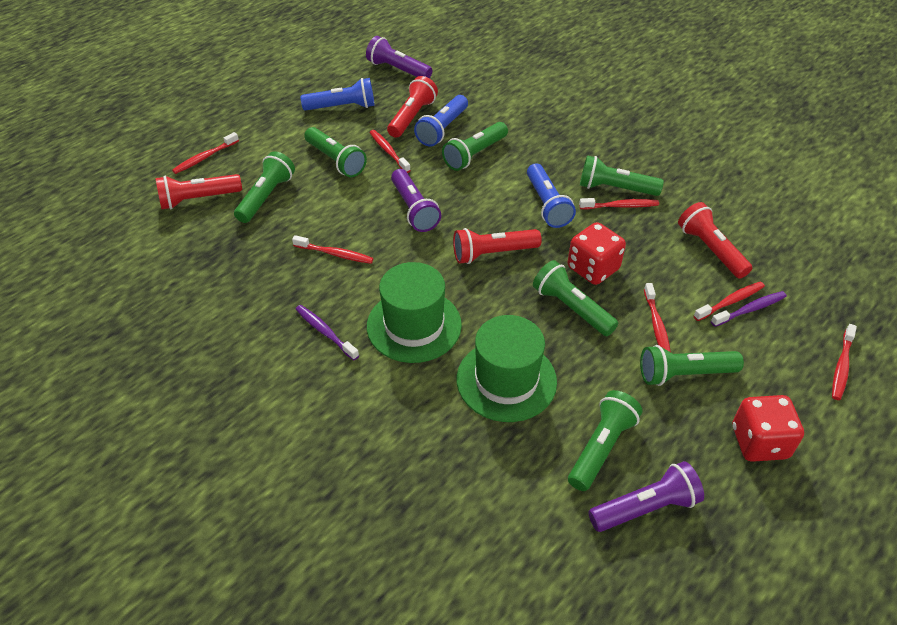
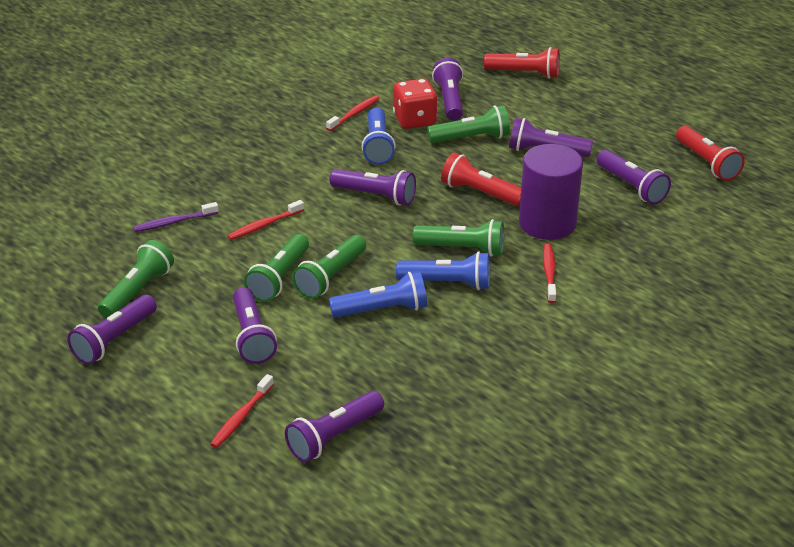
green flashlight: 7 -> 5
green hat: 2 -> 0
purple cylinder: 0 -> 1
purple flashlight: 3 -> 7
purple toothbrush: 2 -> 1
red dice: 2 -> 1
red flashlight: 4 -> 3
red toothbrush: 7 -> 4

